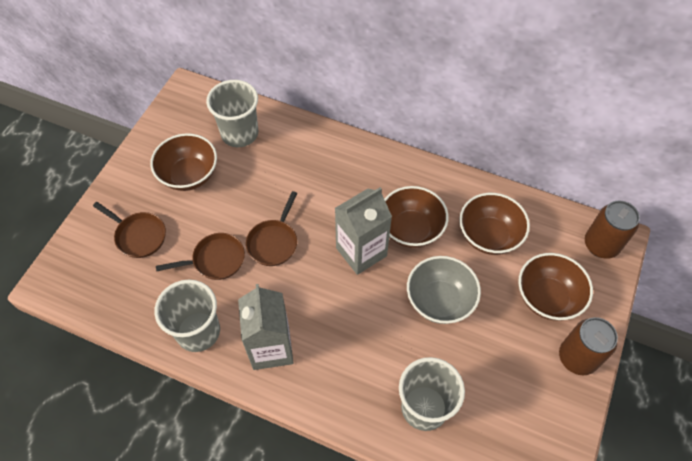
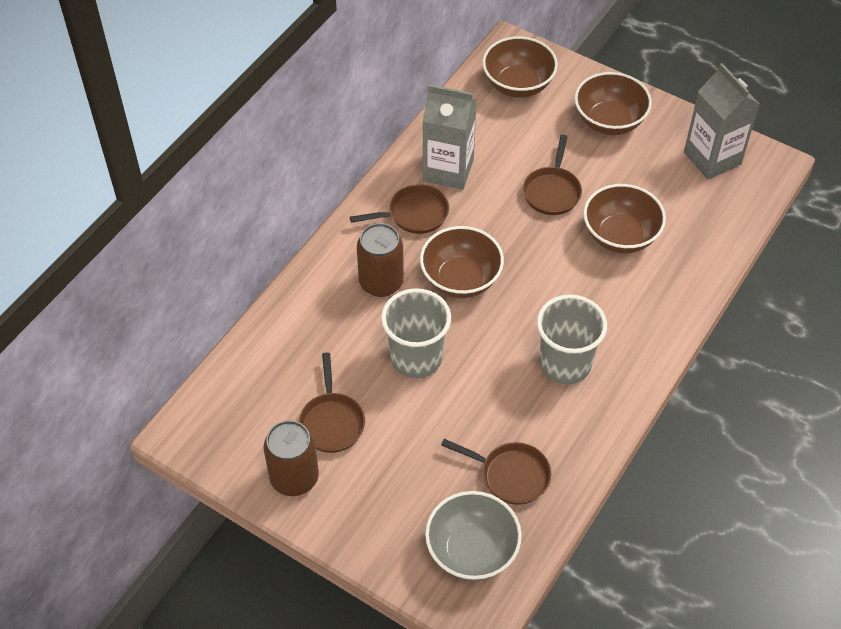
brown pan: 3 -> 4
grey cup: 3 -> 2

